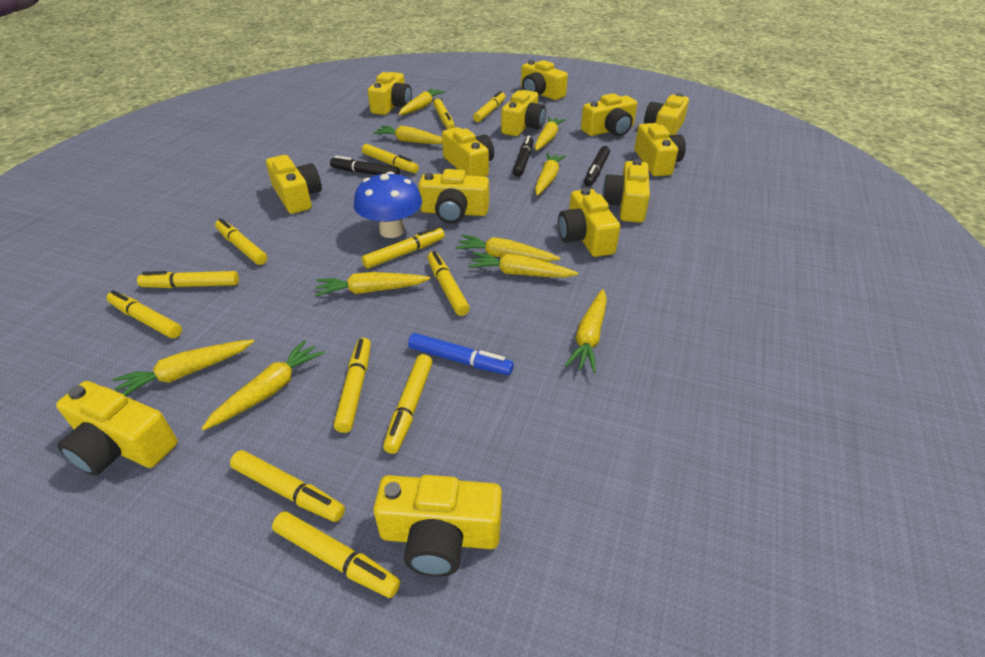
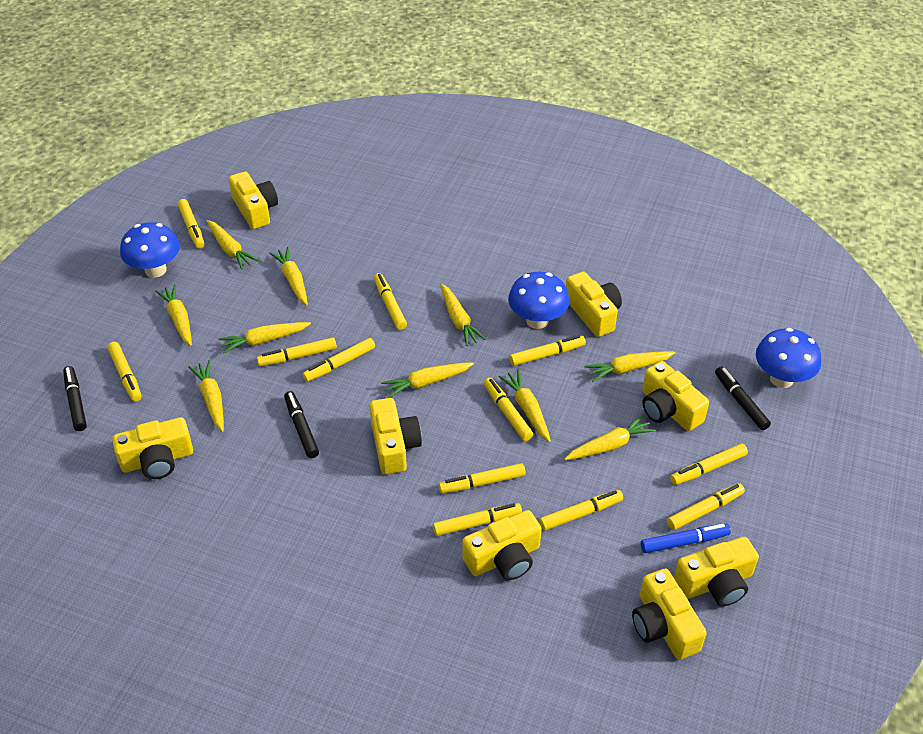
blue mushroom: 1 -> 3
yellow camera: 13 -> 8

